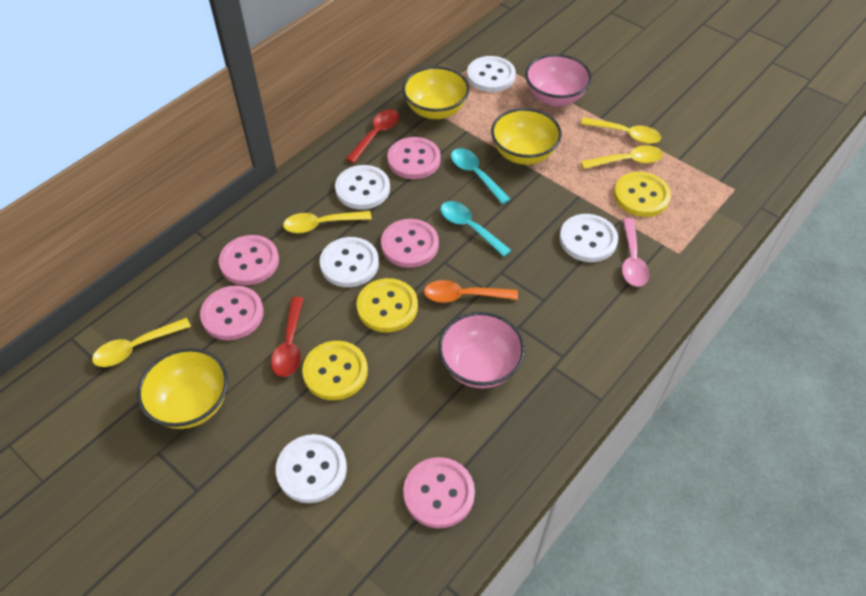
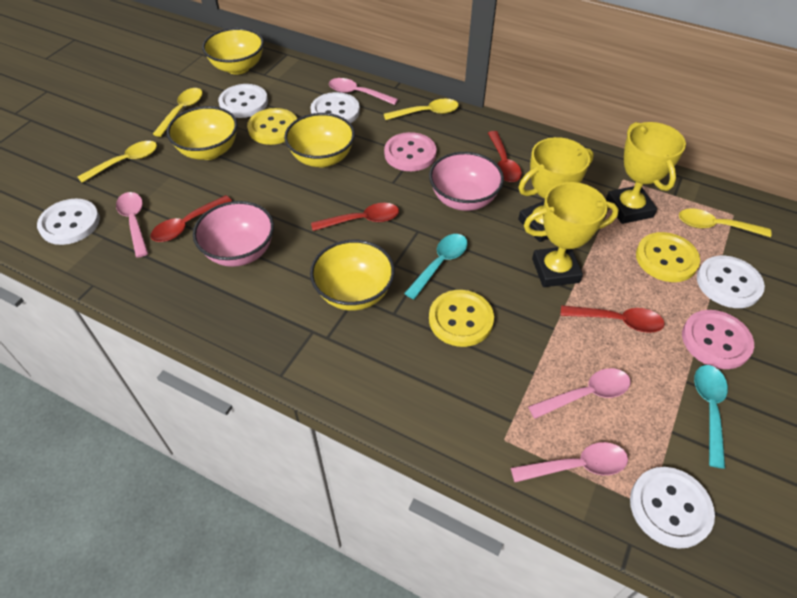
orange spoon: 1 -> 0
pink button: 5 -> 2
pink spoon: 1 -> 4
red spoon: 2 -> 4
yellow bowl: 3 -> 4
yellow trophy: 0 -> 3

